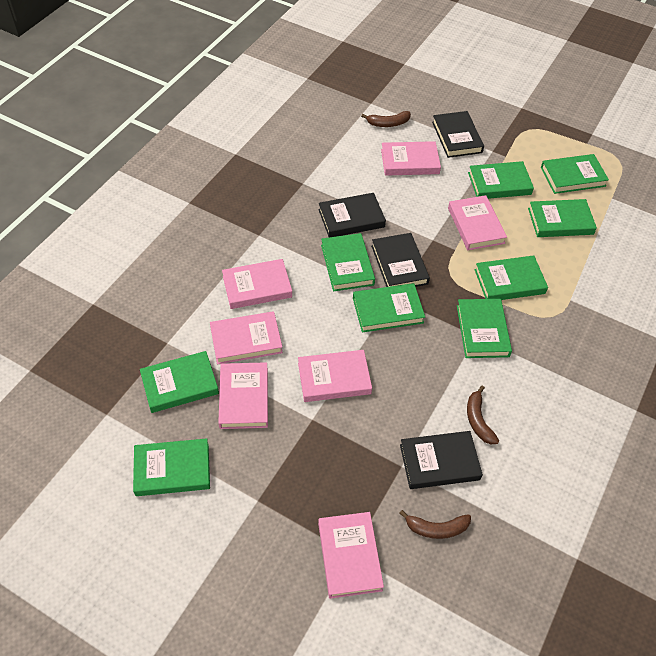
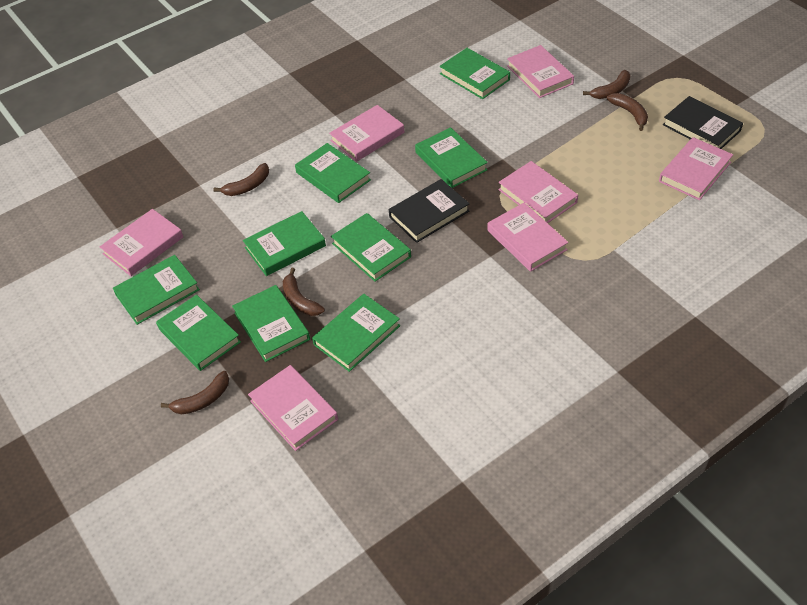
black book: 4 -> 2
brown banana: 3 -> 5

